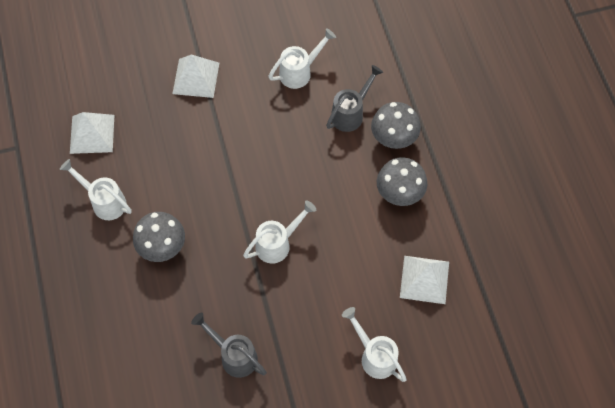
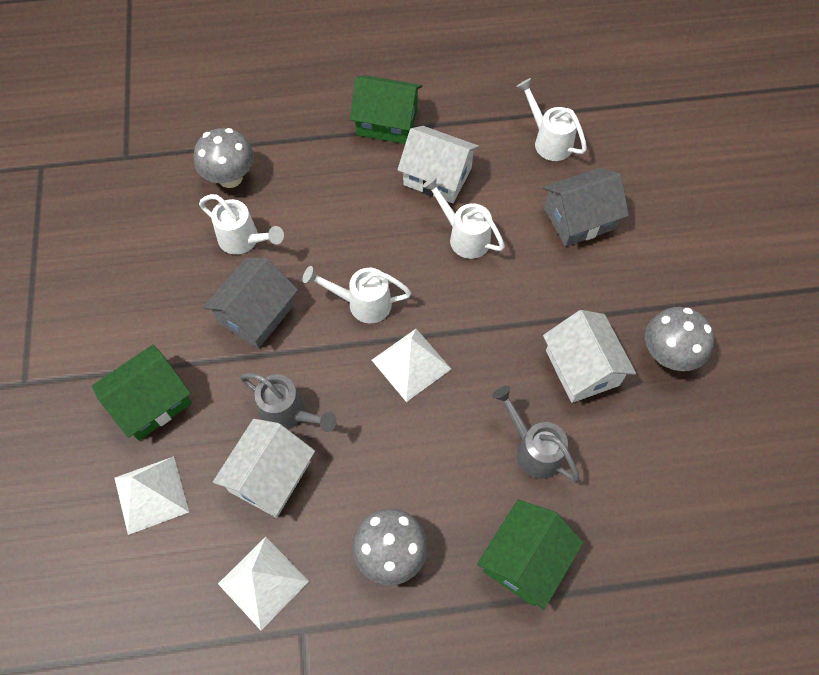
green house: 0 -> 3
grey house: 0 -> 2
white house: 0 -> 3

